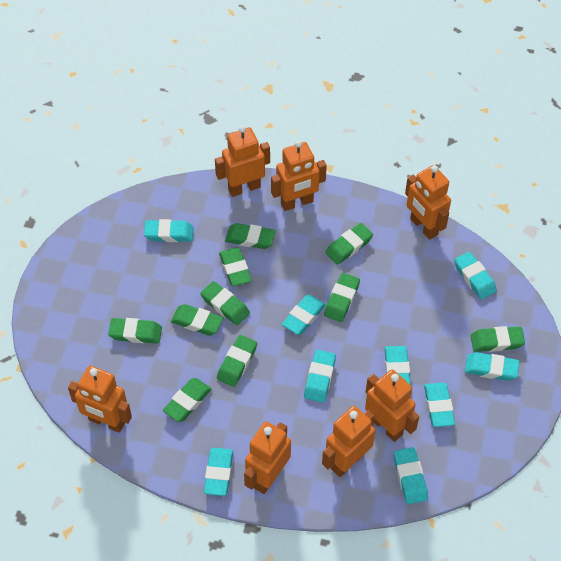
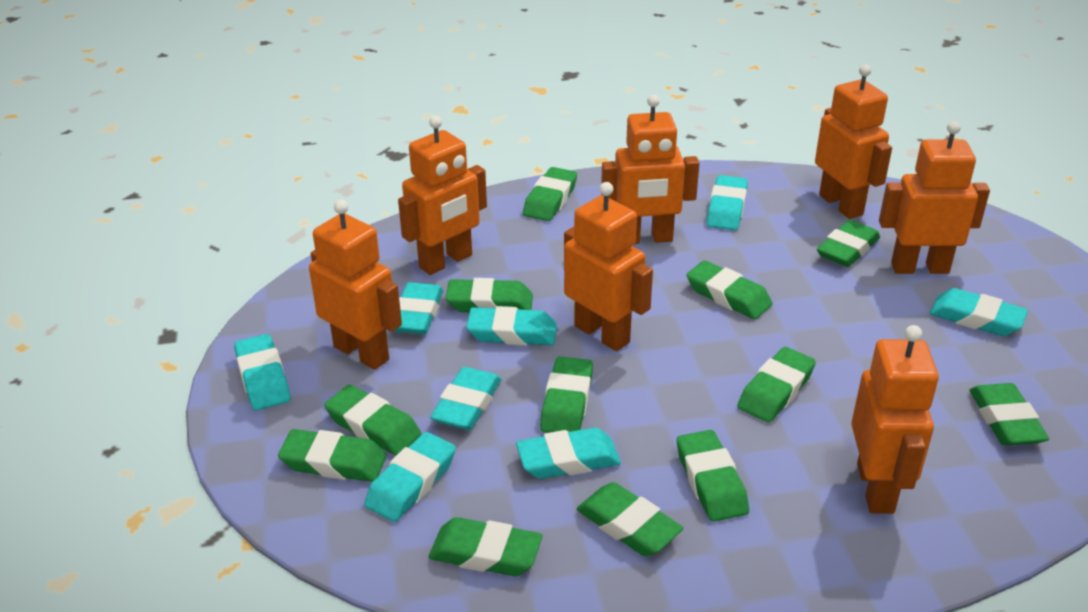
green eraser: 10 -> 12
turquoise eraser: 9 -> 8

